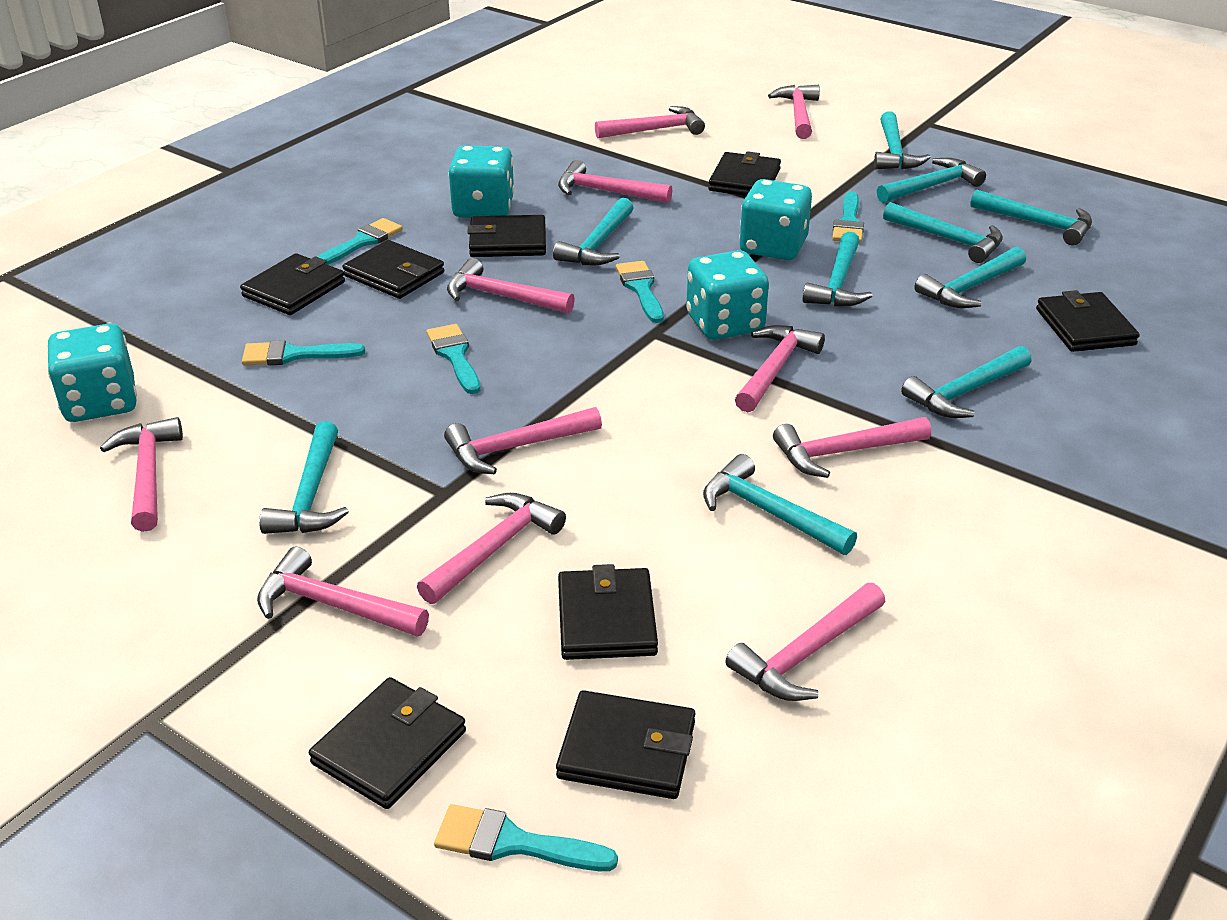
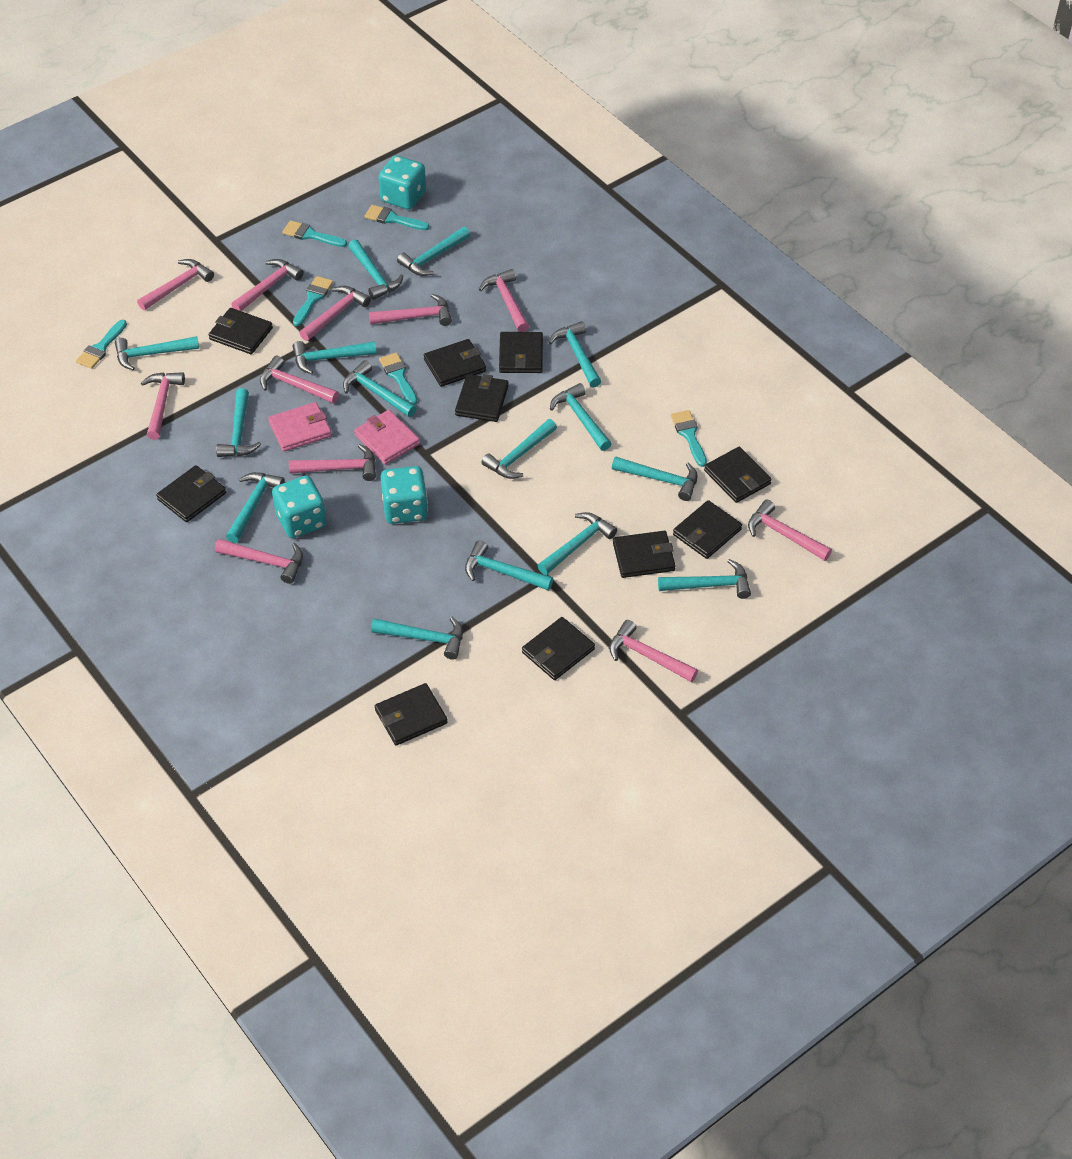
black wallet: 8 -> 10
pink wallet: 0 -> 2
turquoise dice: 4 -> 3
turquoise hammer: 10 -> 15

